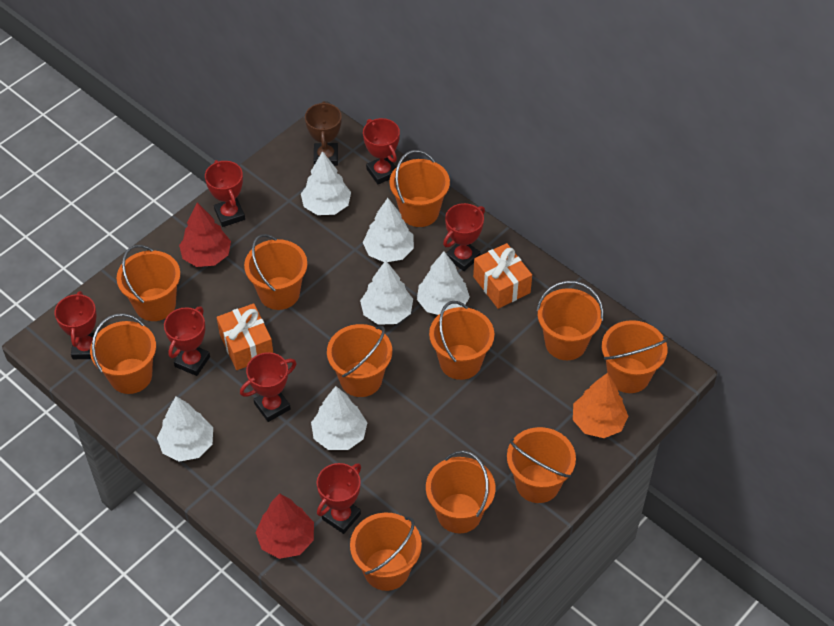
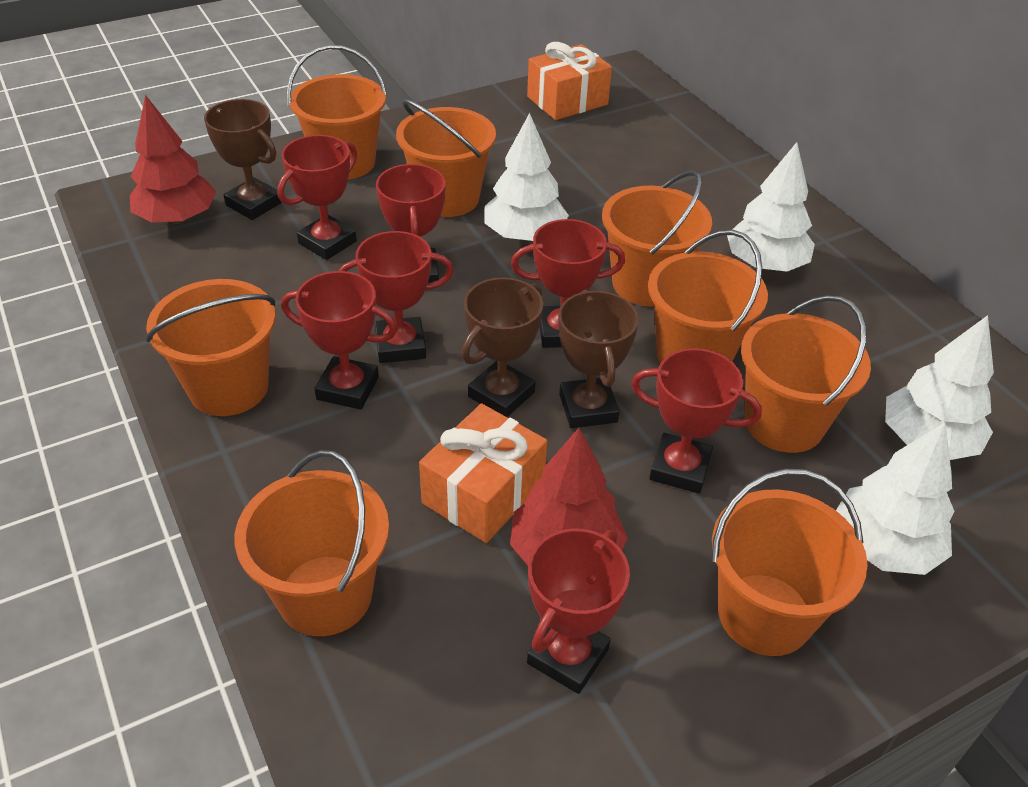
brown trophy: 1 -> 3
orange bucket: 11 -> 8
orange tree: 1 -> 0
white tree: 6 -> 4

